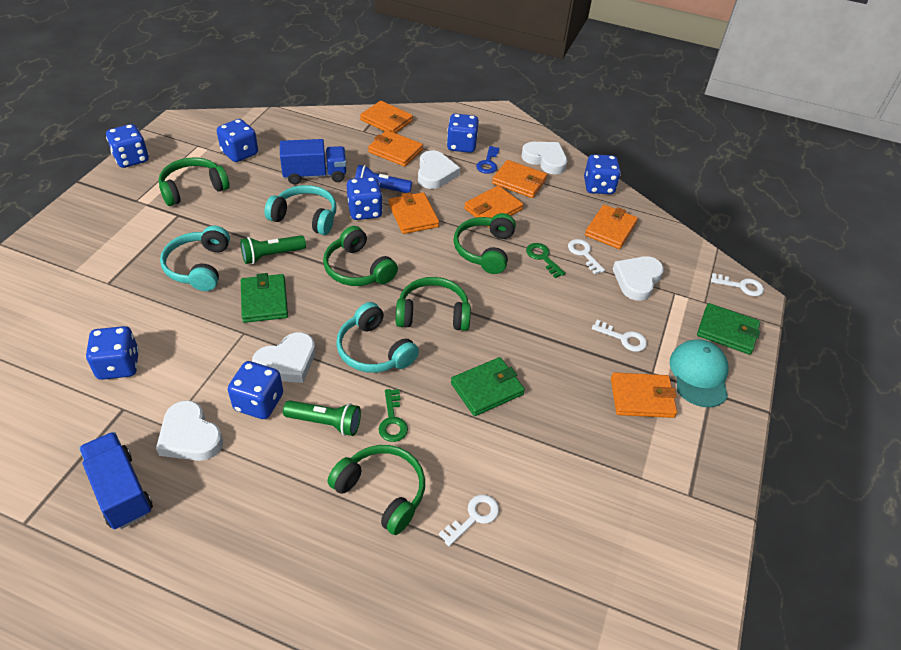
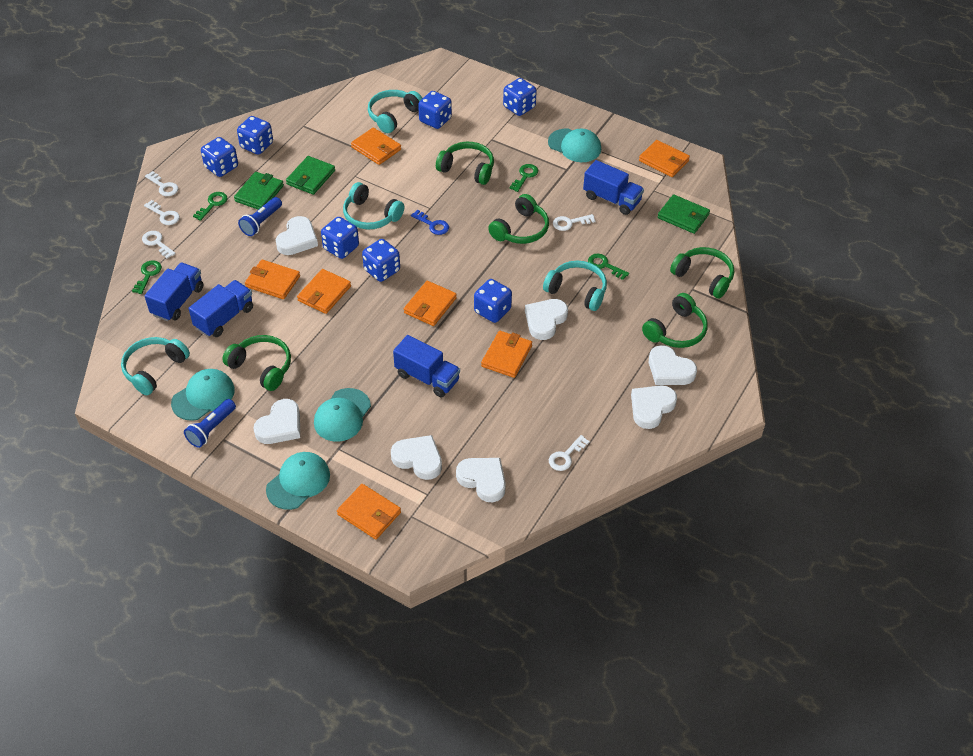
blue flashlight: 1 -> 2
blue truck: 2 -> 4
green flashlight: 2 -> 0
green key: 2 -> 4
turquoise cap: 1 -> 4
turquoise headphones: 3 -> 4
white heart: 5 -> 7
white key: 4 -> 5

